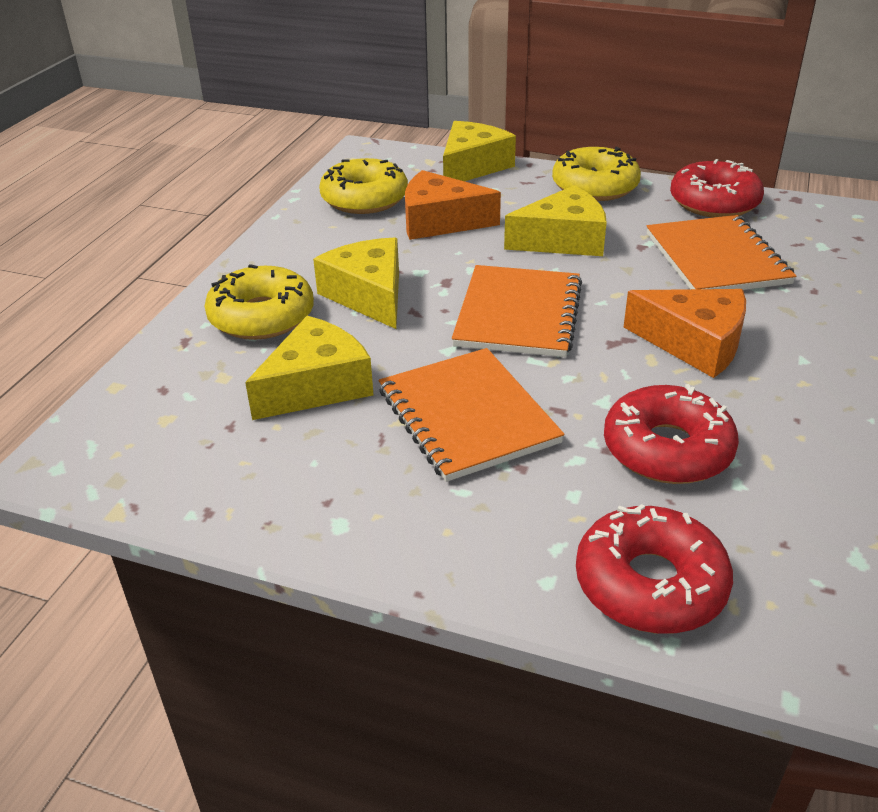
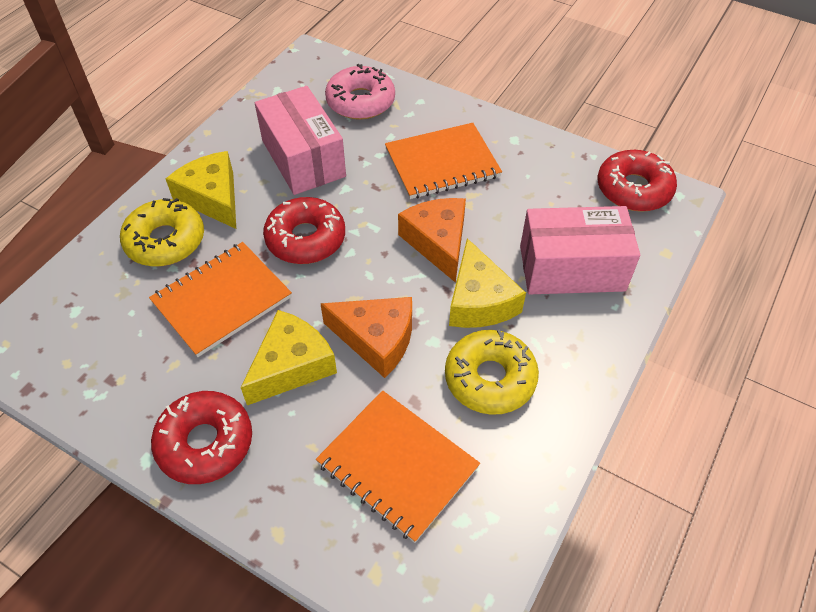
pink box: 0 -> 2
pink donut: 0 -> 1
yellow cheese: 4 -> 3
yellow donut: 3 -> 2

